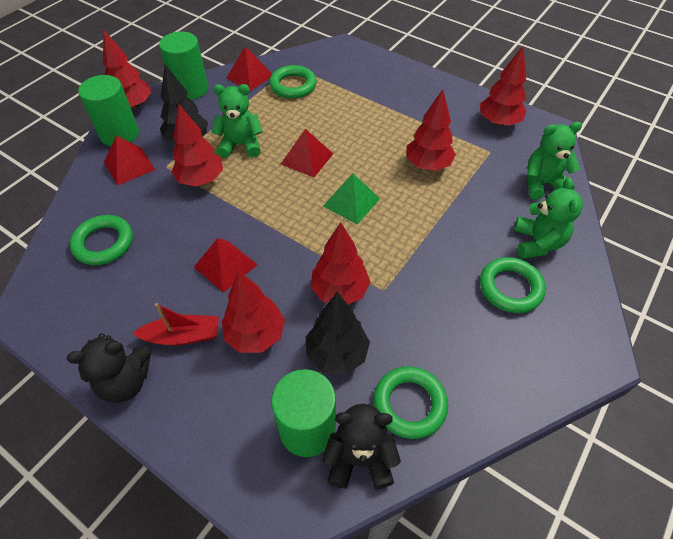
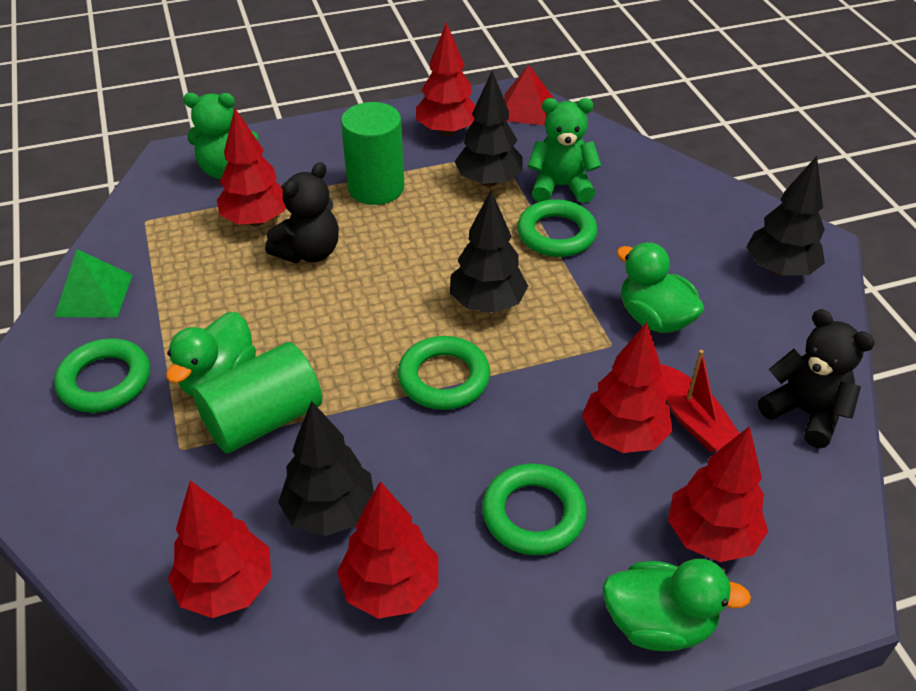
black tree: 2 -> 4
green cylinder: 3 -> 2
green duck: 0 -> 3
green teddy bear: 3 -> 2
red pyramid: 4 -> 1

